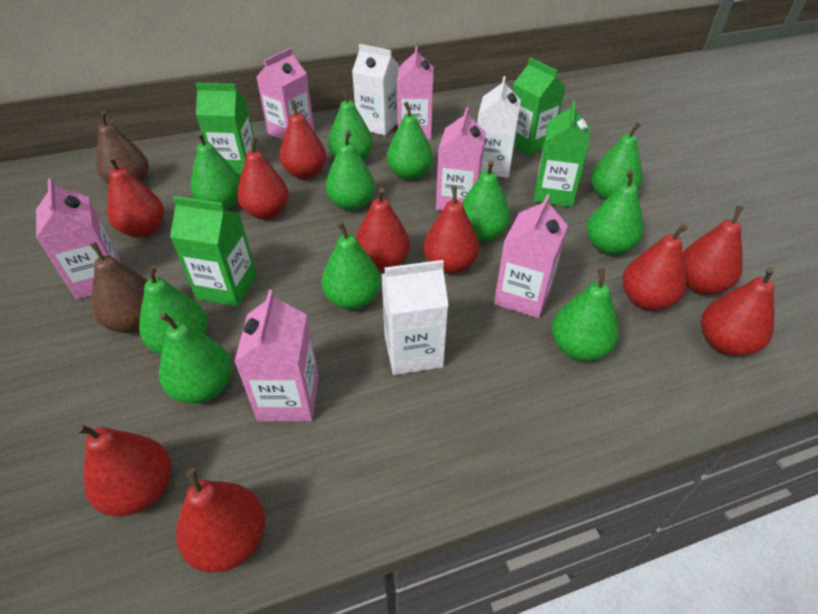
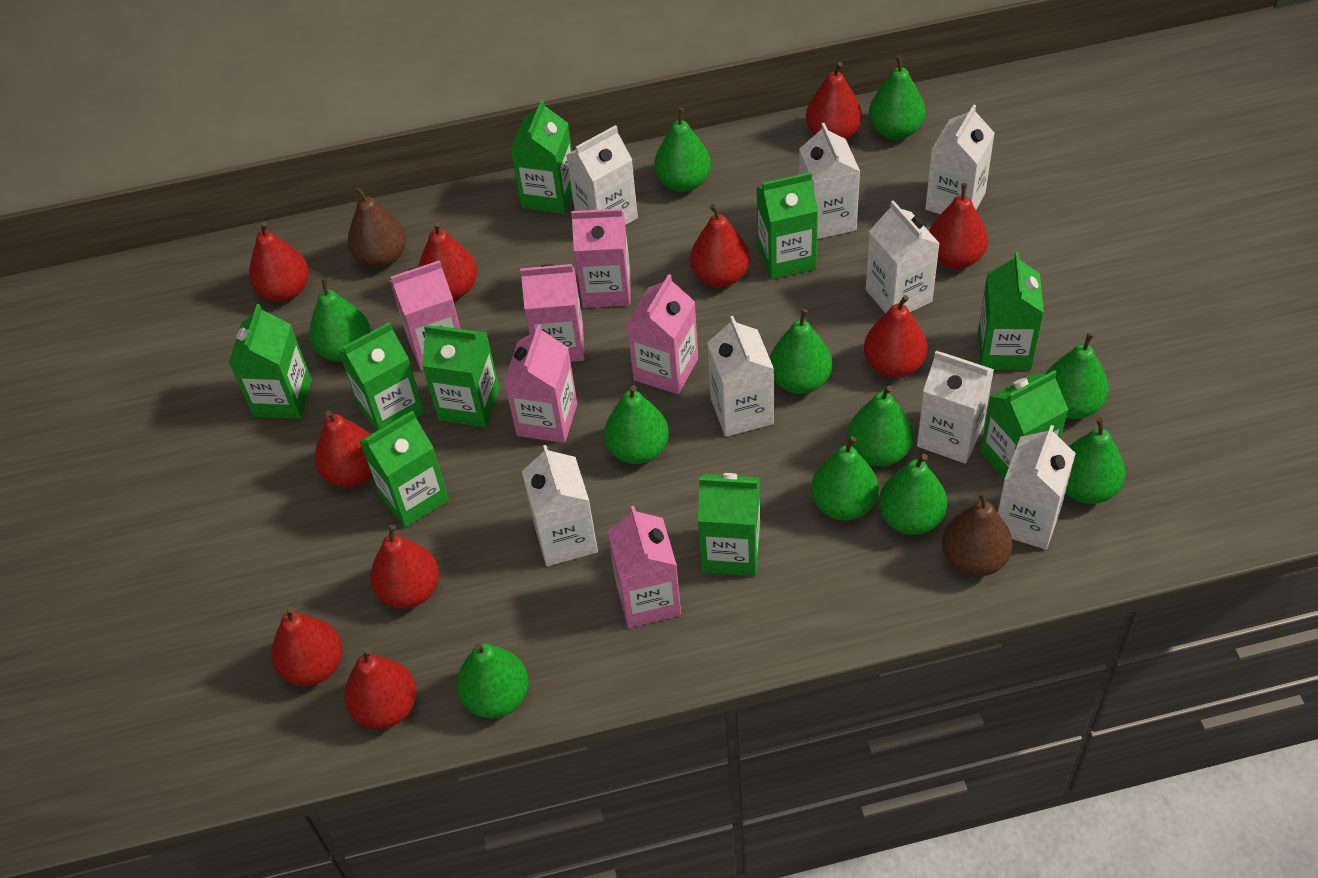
green carton: 4 -> 9
white carton: 3 -> 8

